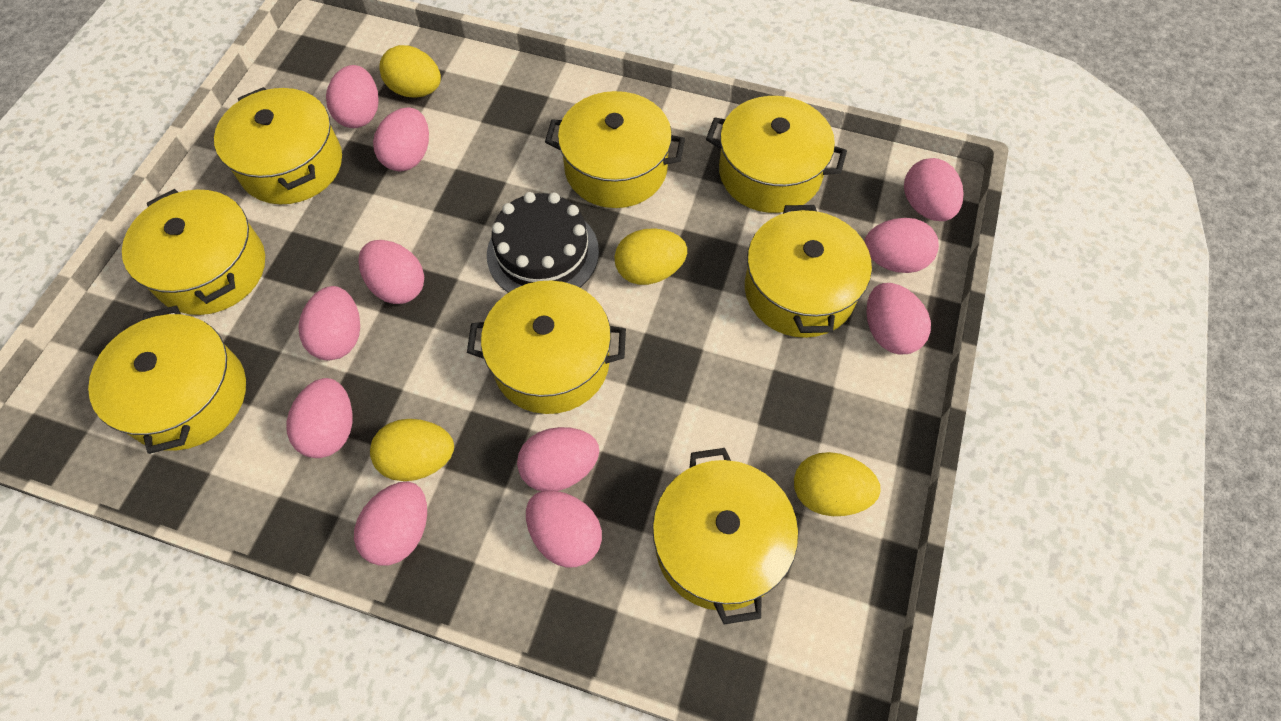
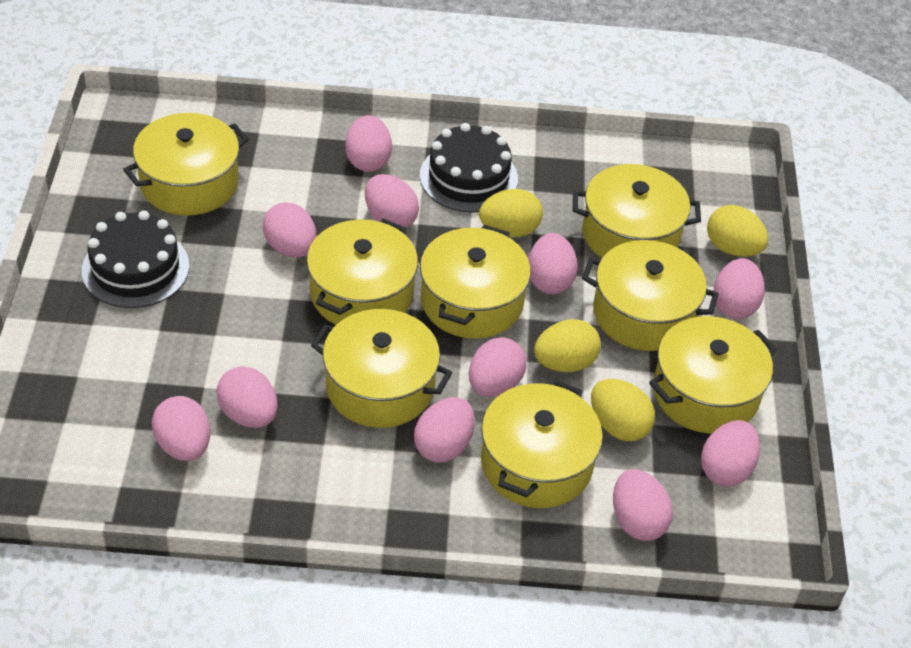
black cake: 1 -> 2

